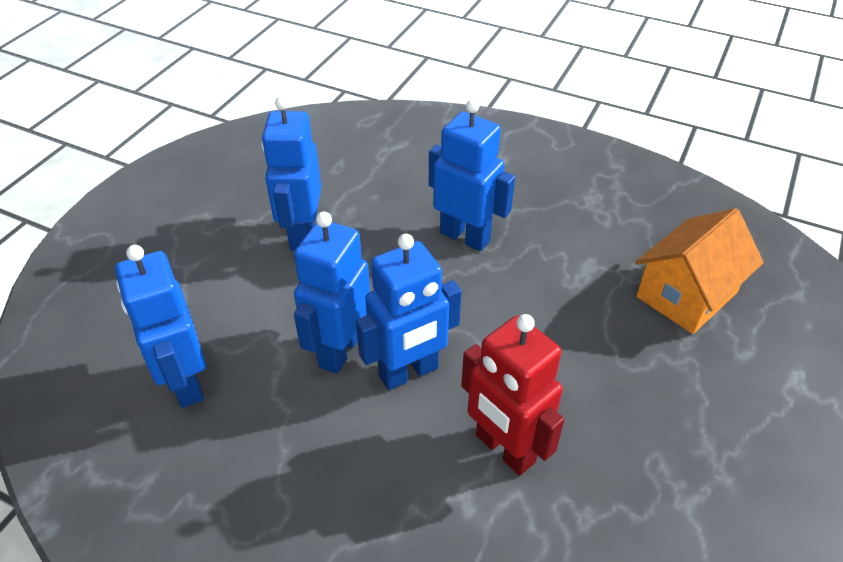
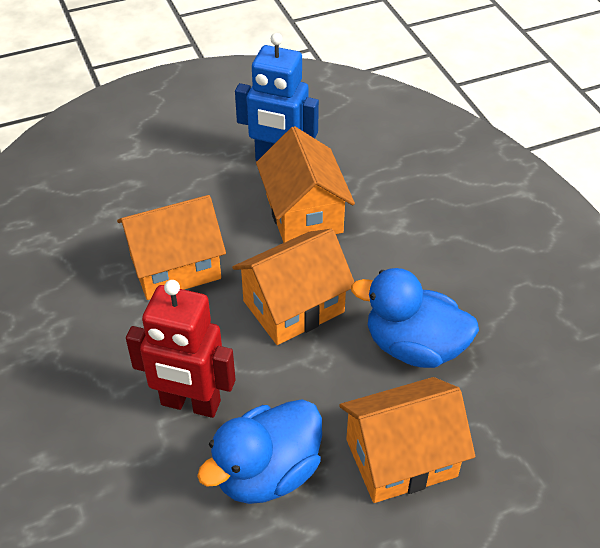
blue duck: 0 -> 2
blue robot: 5 -> 1
orange house: 1 -> 4

